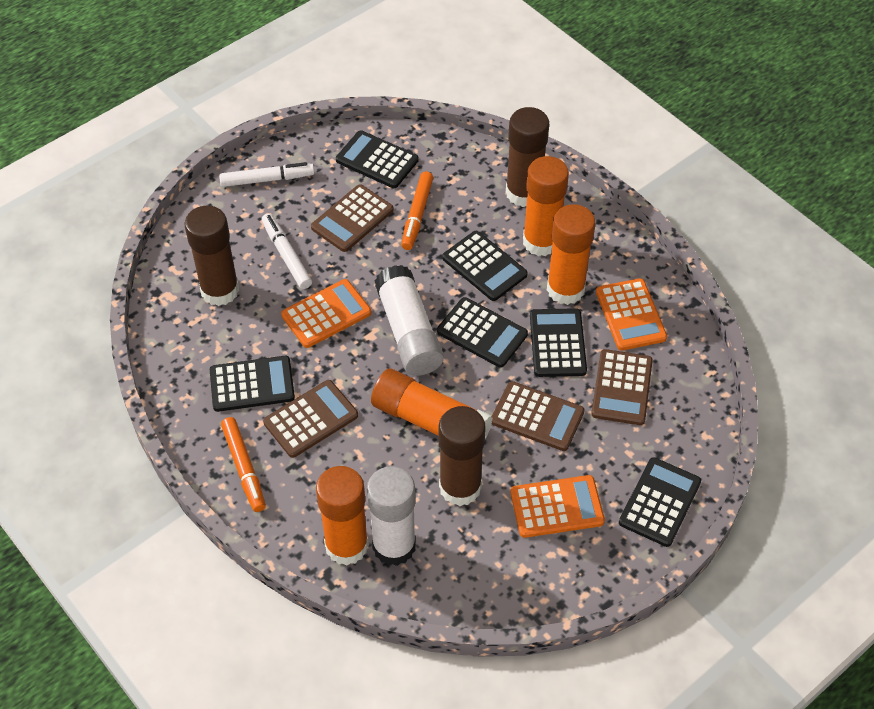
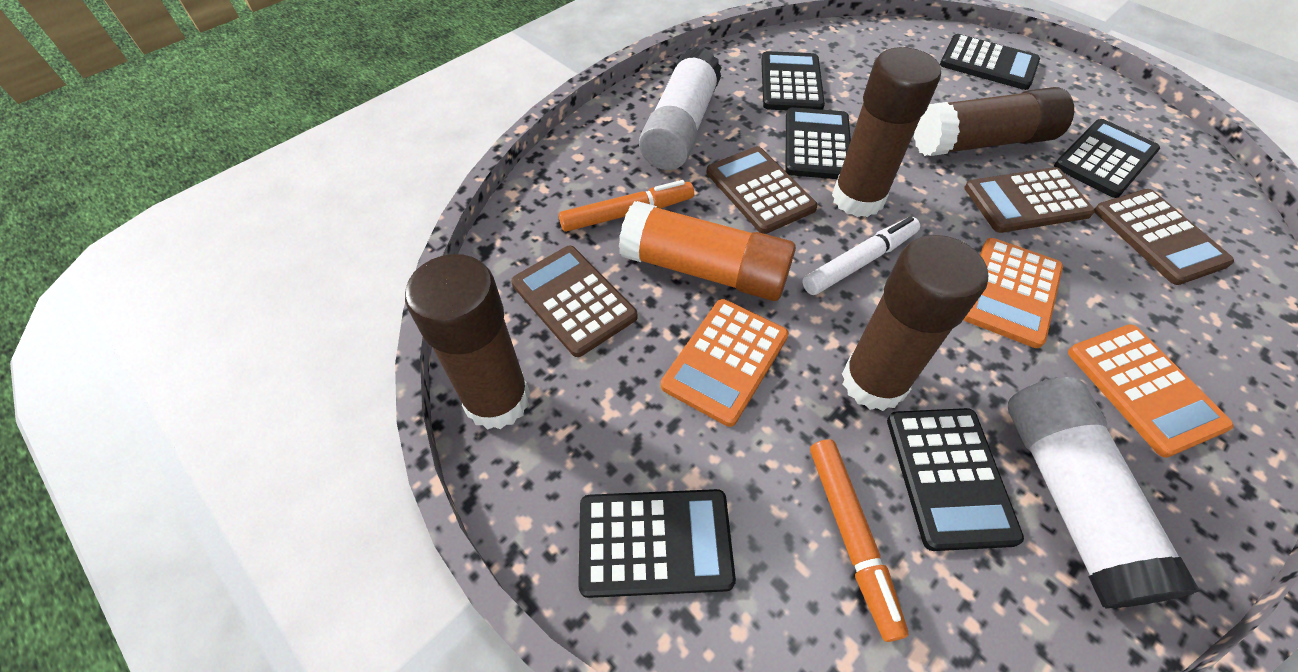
brown glue stick: 3 -> 4
orange glue stick: 4 -> 1
white marker: 2 -> 1

